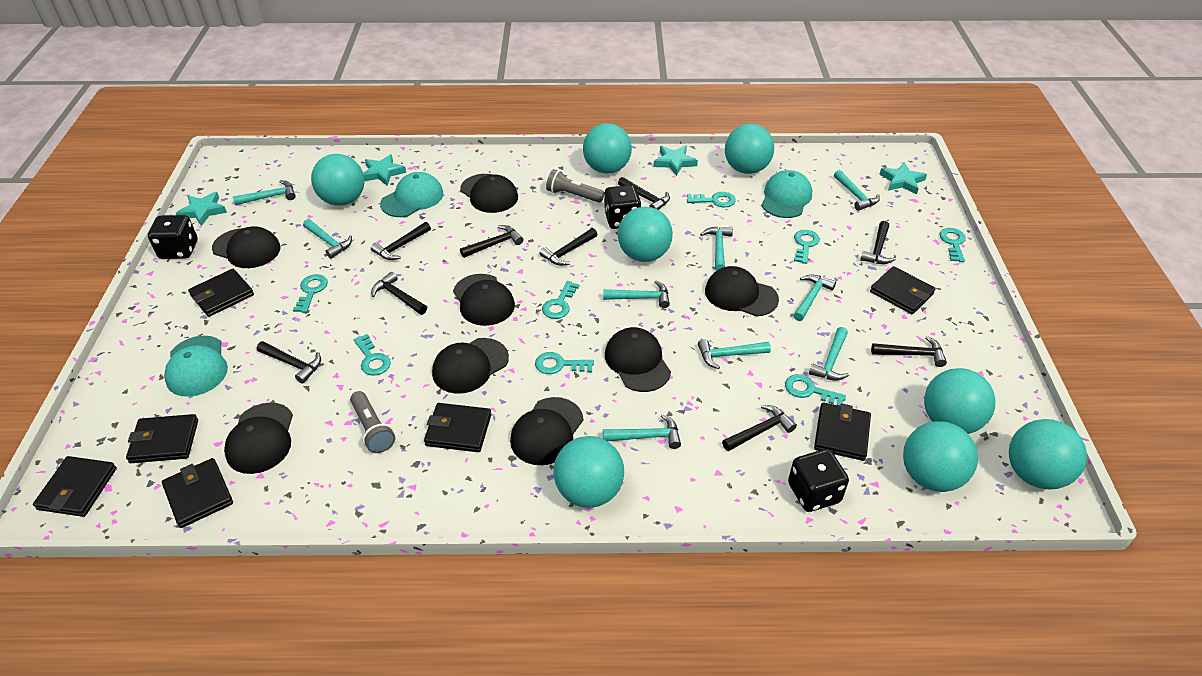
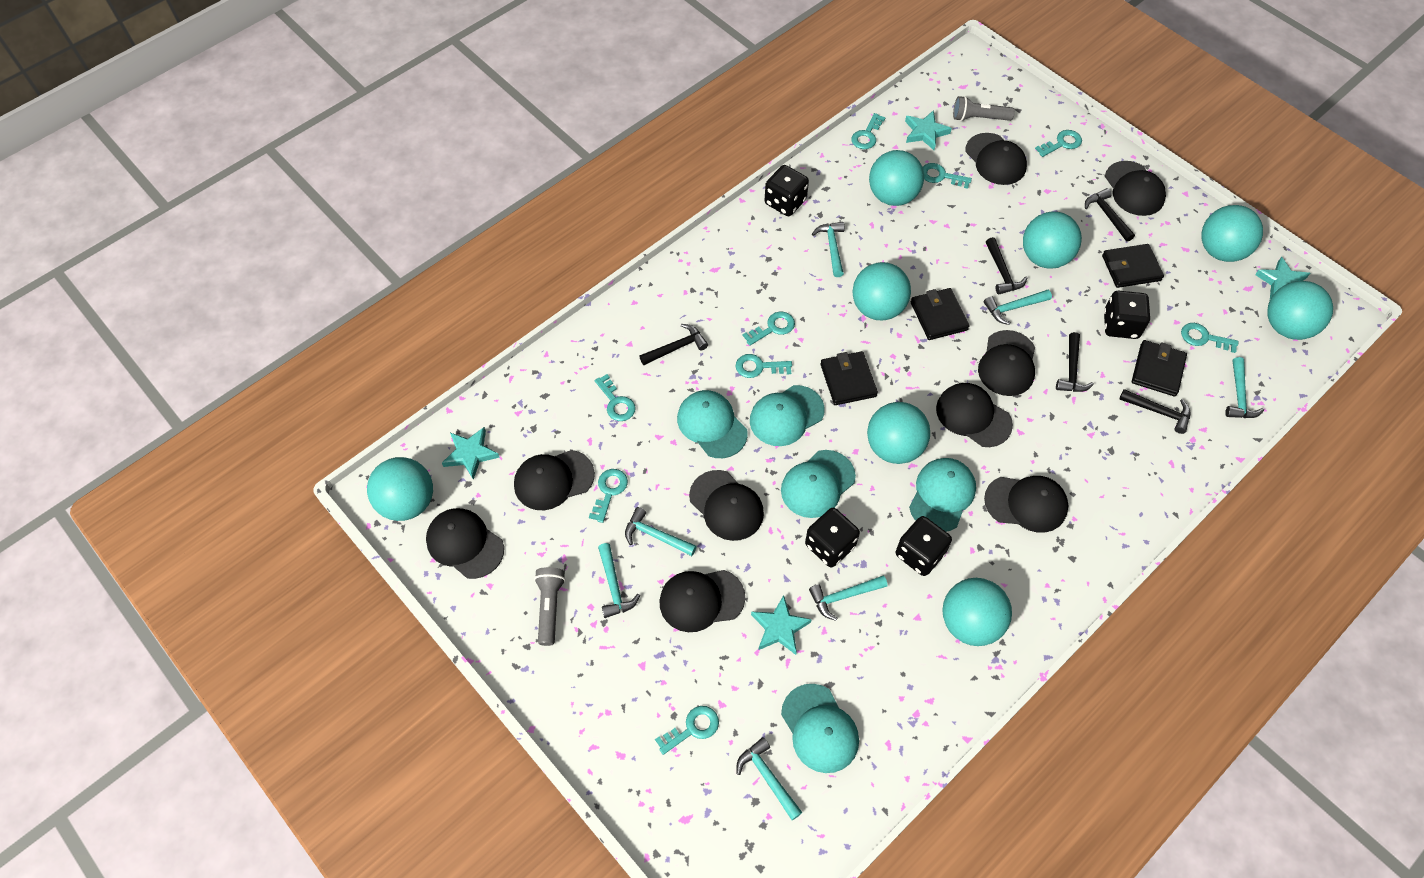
black cap: 8 -> 9
black dice: 3 -> 4
black hammer: 9 -> 5
black wallet: 7 -> 4
turquoise cap: 3 -> 5
turquoise hammer: 9 -> 7
turquoise key: 8 -> 9

